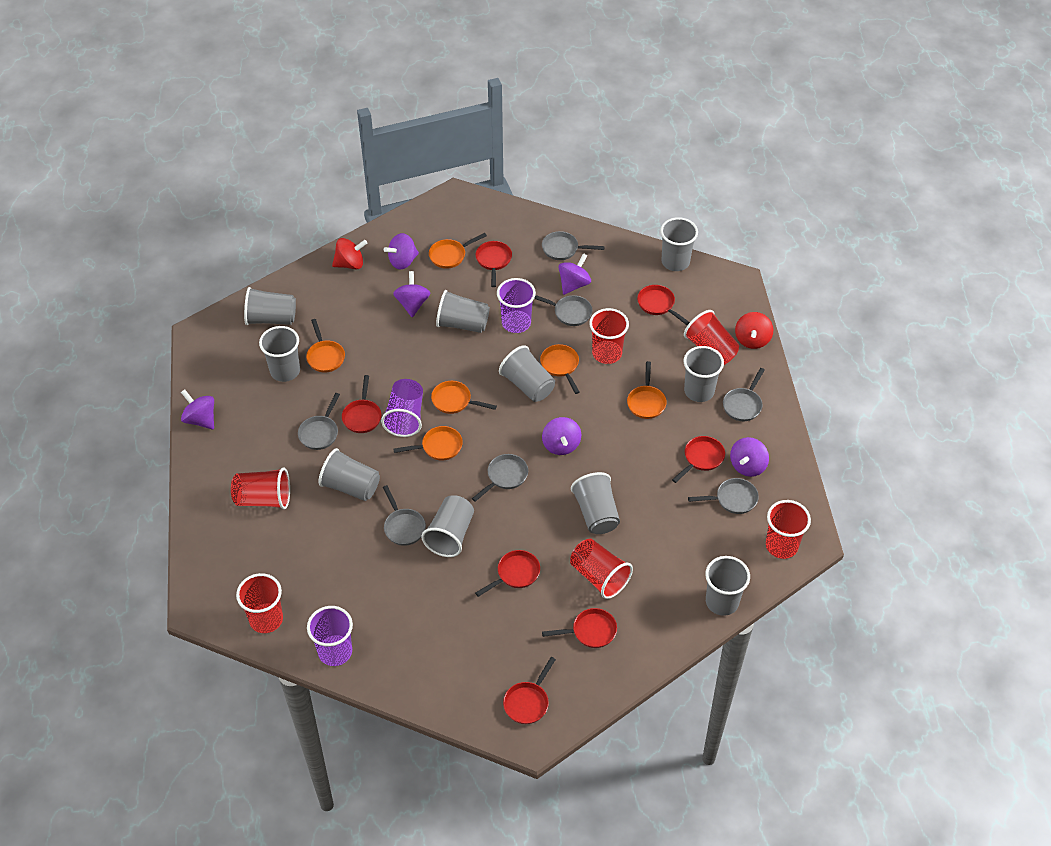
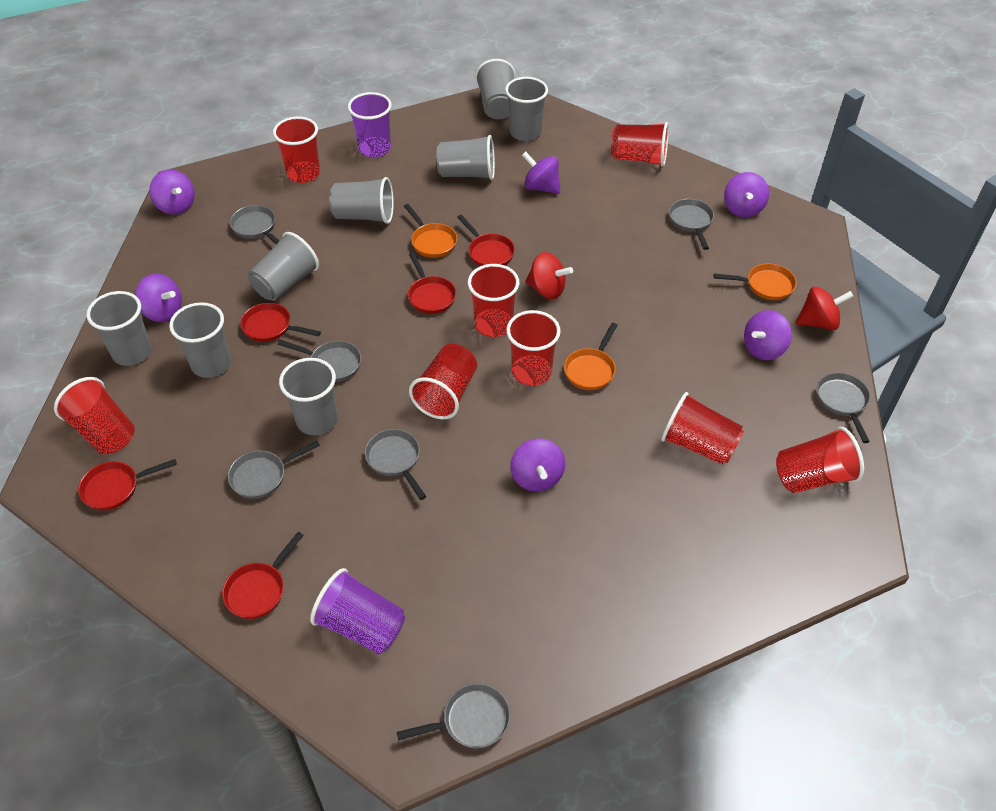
grey cup: 10 -> 8
orange pan: 6 -> 3
purple cup: 3 -> 2
red cup: 6 -> 8
red pan: 7 -> 5

